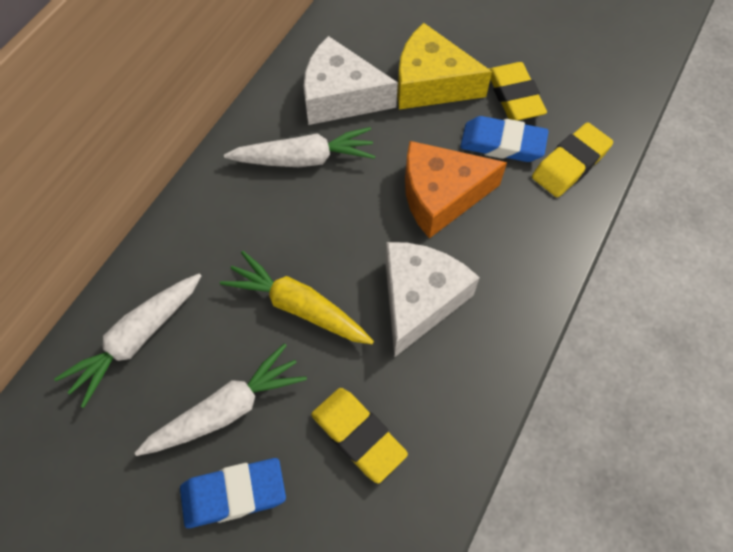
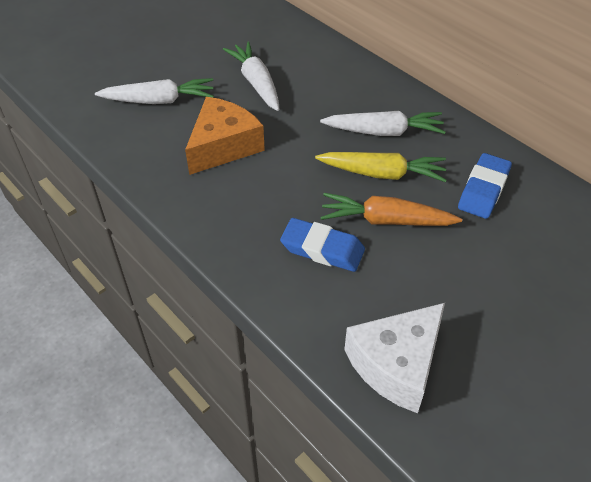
orange carrot: 0 -> 1
white cheese: 2 -> 1
yellow cheese: 1 -> 0
yellow eraser: 3 -> 0

